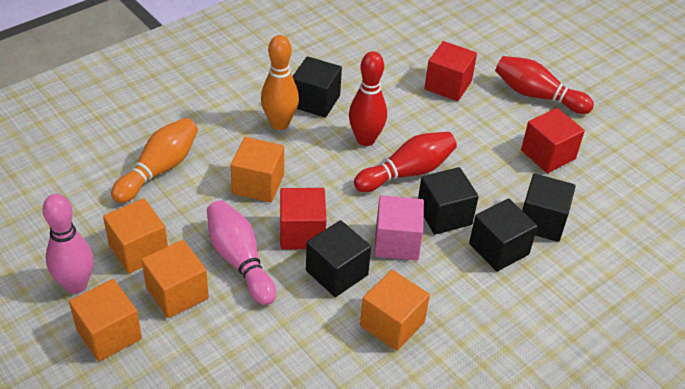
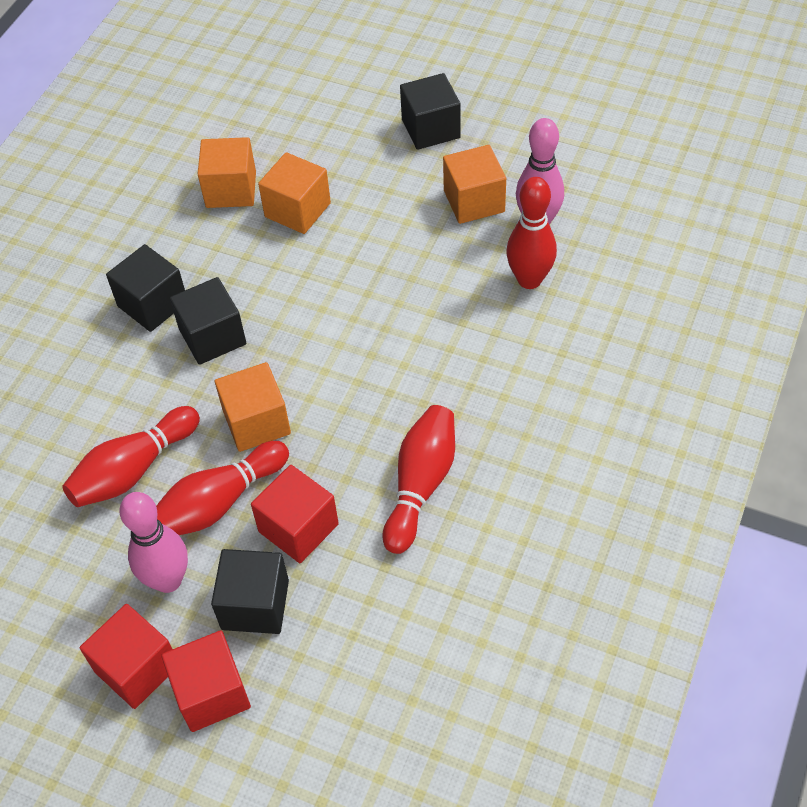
black cube: 5 -> 4
orange bowling pin: 2 -> 0
orange cube: 5 -> 4
pink cube: 1 -> 0
red bowling pin: 3 -> 4

